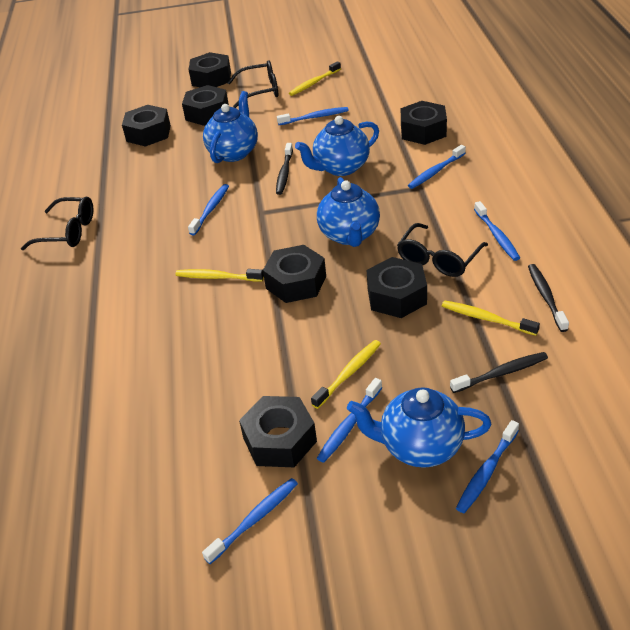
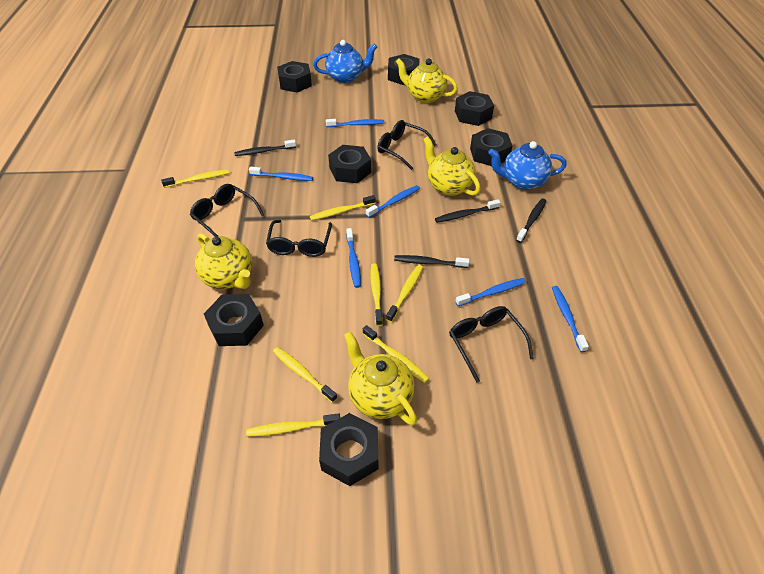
black glasses: 3 -> 4
black toothbrush: 3 -> 4
blue teapot: 4 -> 2
blue toothbrush: 7 -> 6
yellow teapot: 0 -> 4
yellow toothbrush: 4 -> 7

